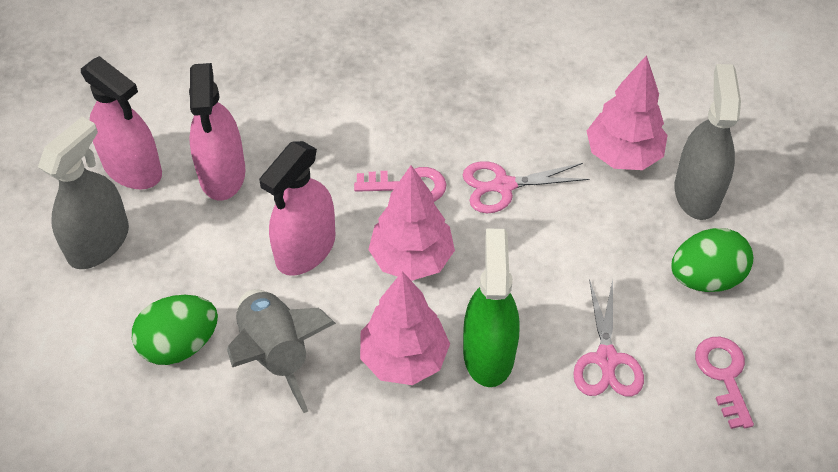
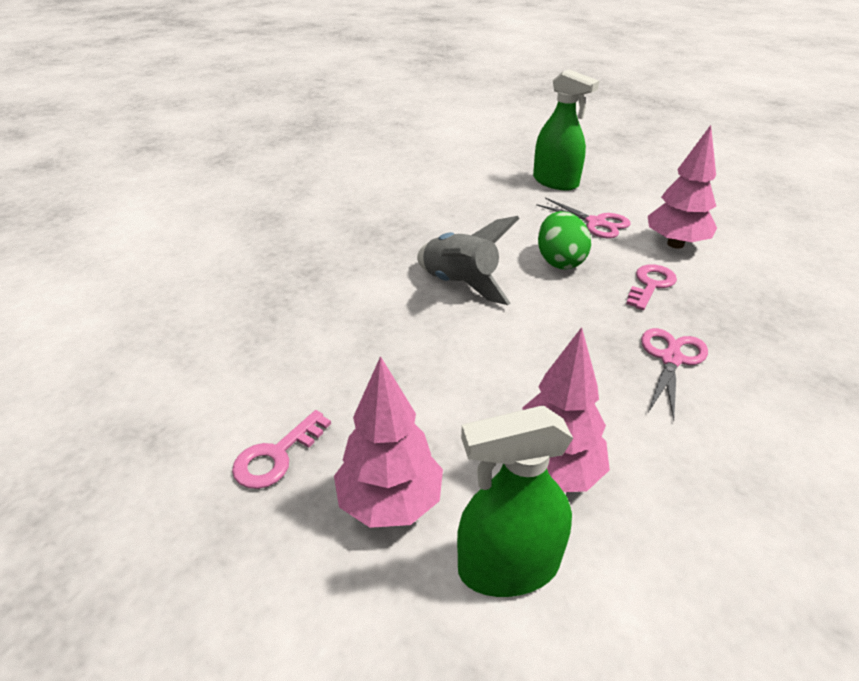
green egg: 2 -> 1
green spray bottle: 1 -> 2
grey spray bottle: 2 -> 0
pink spray bottle: 3 -> 0

